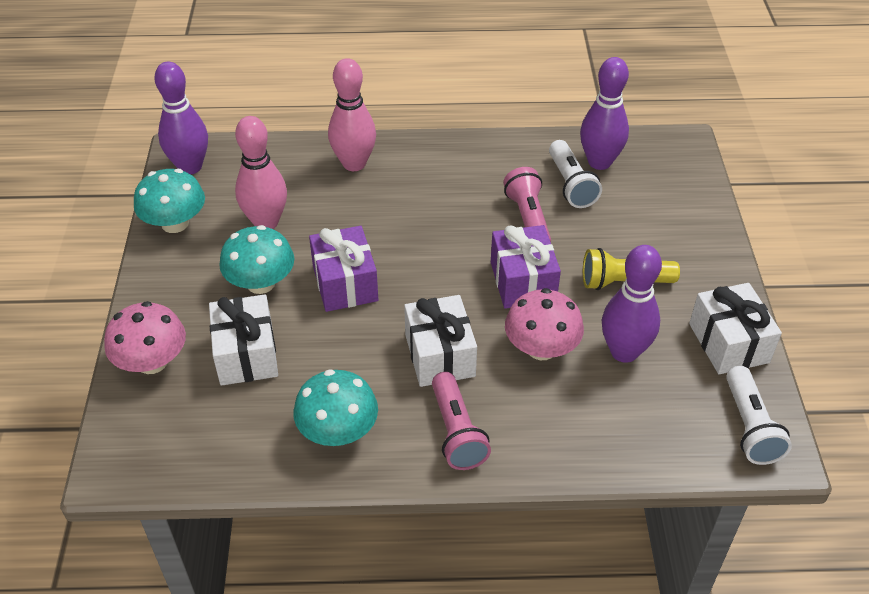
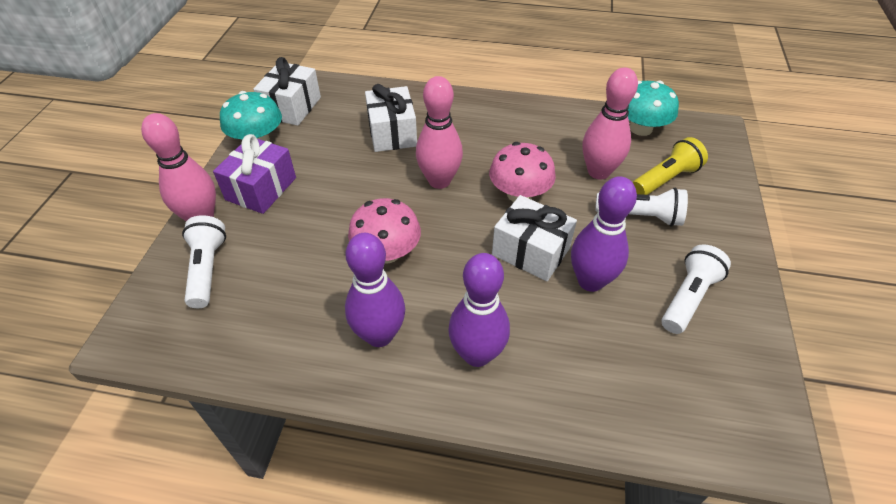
pink bowling pin: 2 -> 3
pink flashlight: 2 -> 0
purple gift: 2 -> 1
turquoise mushroom: 3 -> 2
white flashlight: 2 -> 3

